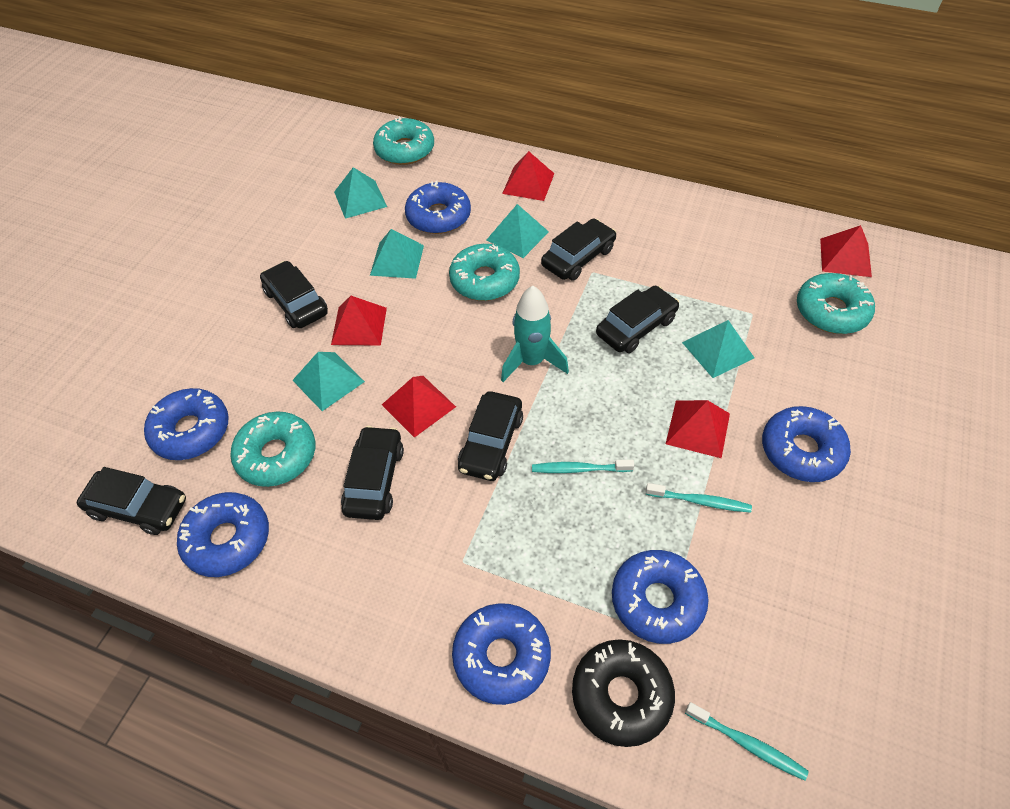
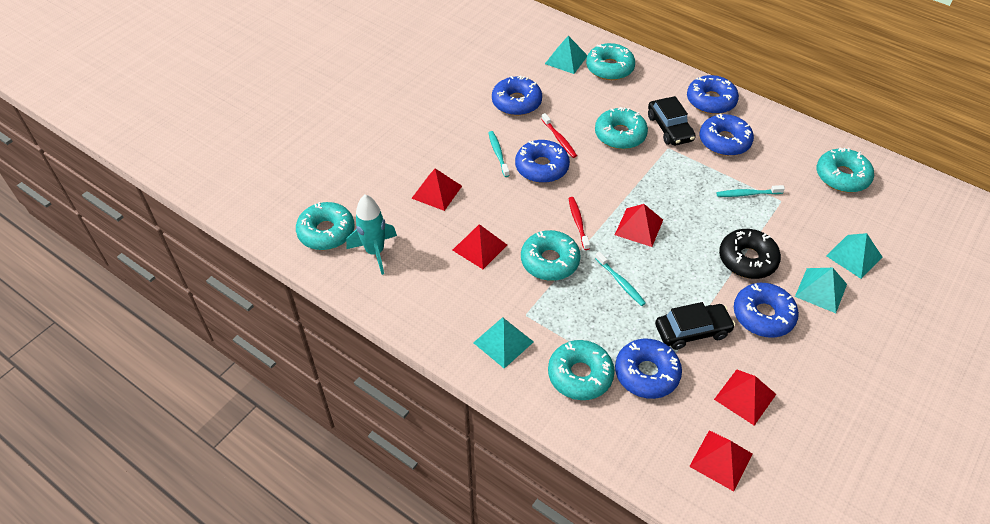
black car: 6 -> 2
red toothbrush: 0 -> 2
turquoise donut: 4 -> 6
turquoise pyramid: 5 -> 4

